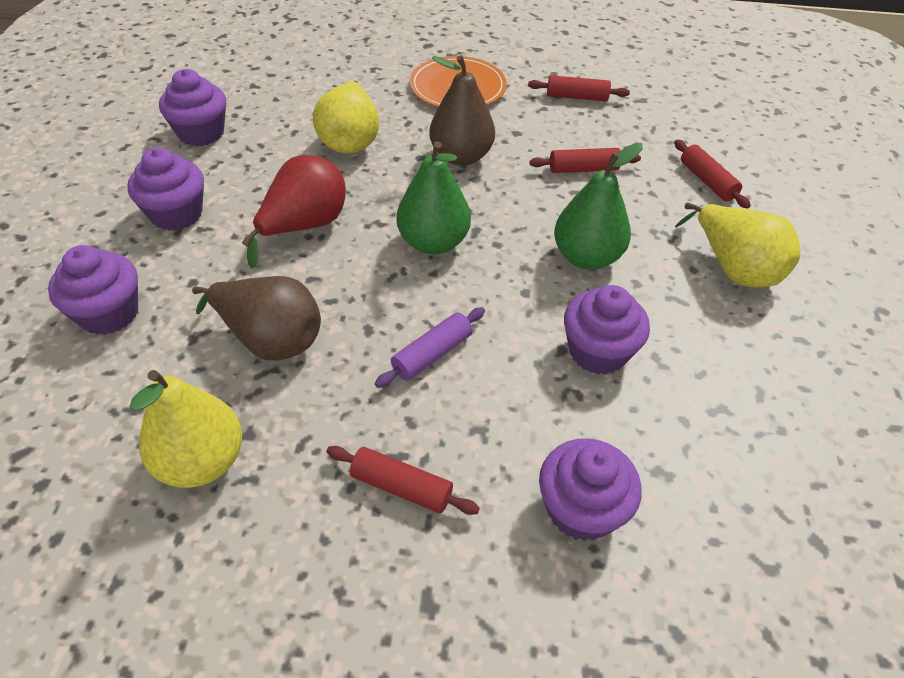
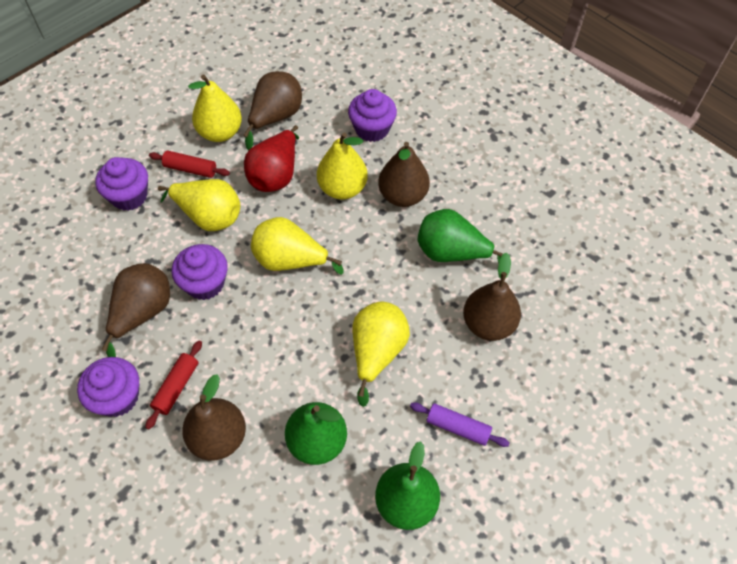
brown pear: 2 -> 5
green pear: 2 -> 3
orange plate: 1 -> 0
purple cupcake: 5 -> 4
red rolling pin: 4 -> 2
yellow pear: 3 -> 5

